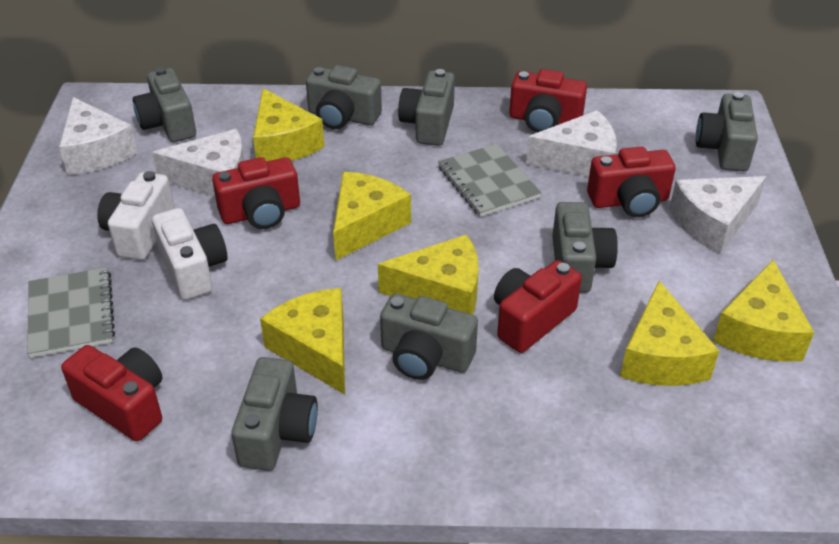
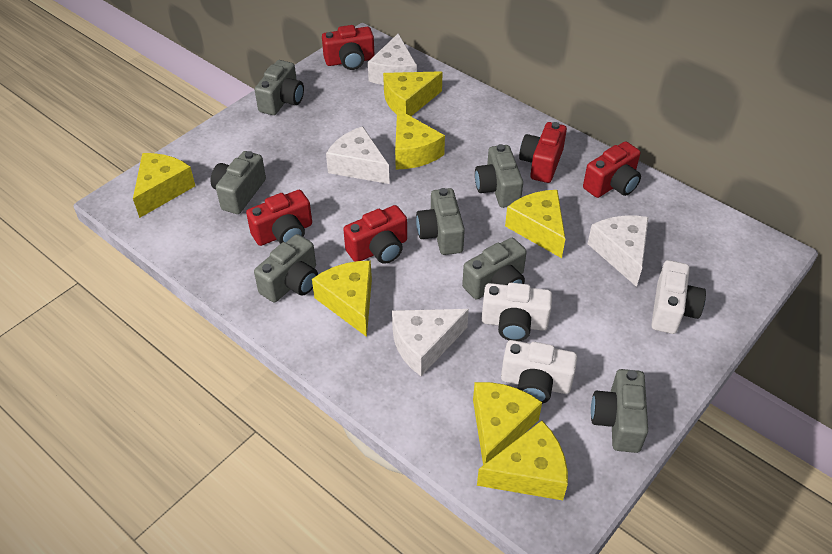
grey notebook: 2 -> 0
white camera: 2 -> 3
yellow cheese: 6 -> 7

